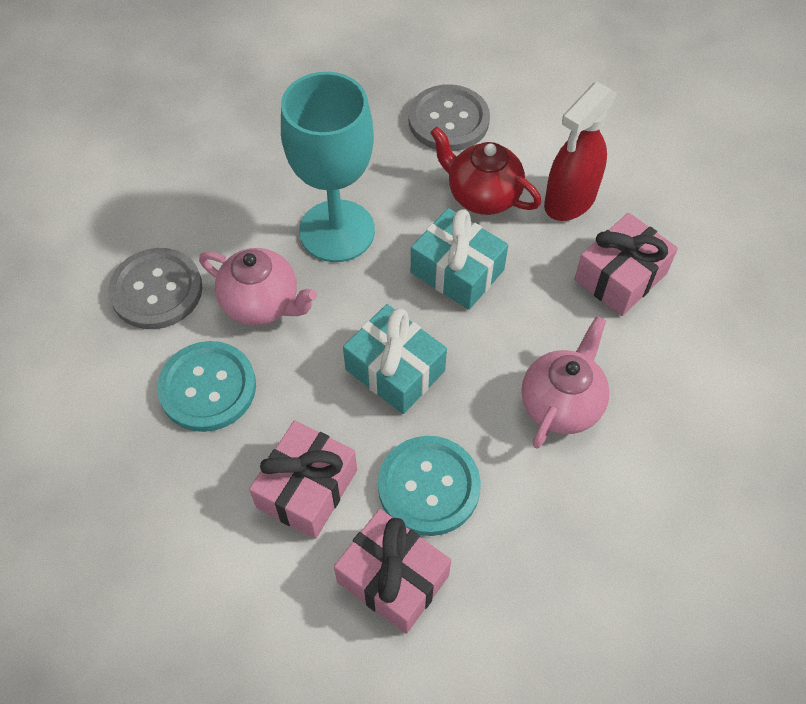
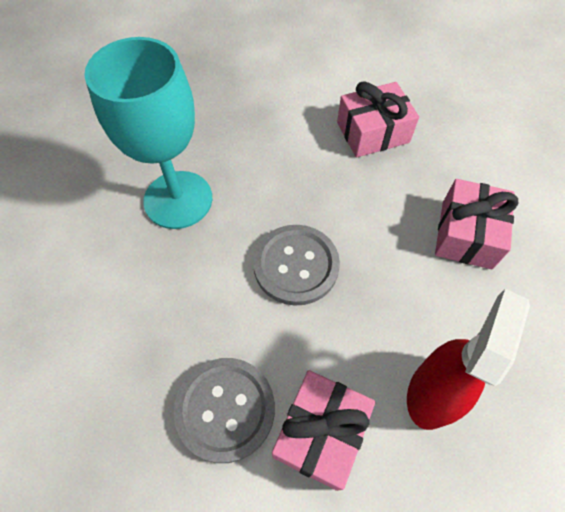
pink teapot: 2 -> 0
red teapot: 1 -> 0
turquoise button: 2 -> 0
turquoise gift: 2 -> 0

